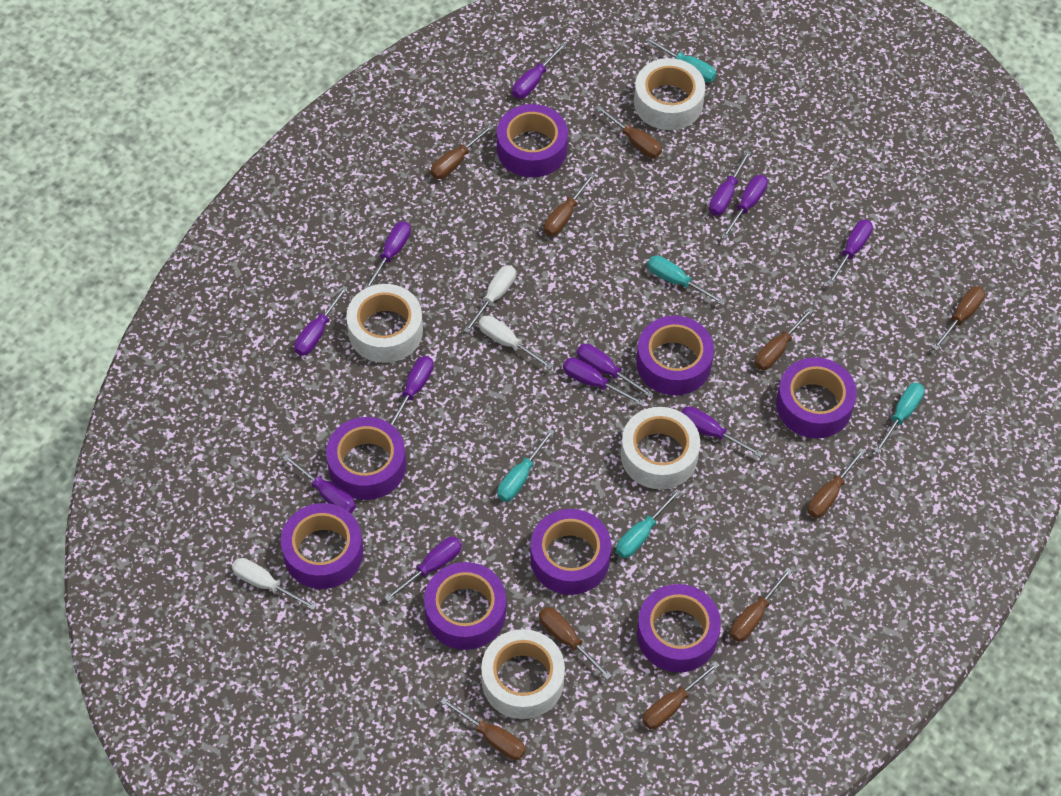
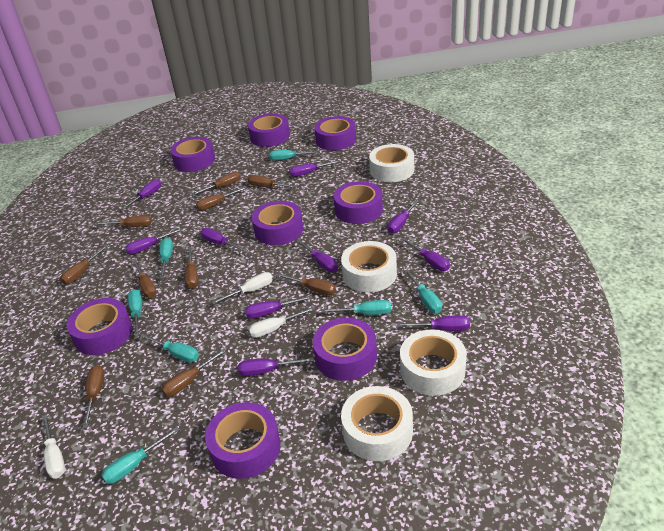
purple screwdriver: 12 -> 10
turquoise screwdriver: 5 -> 7

